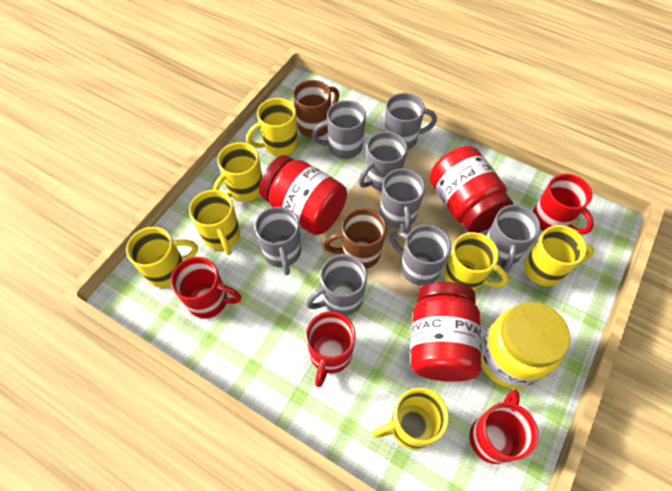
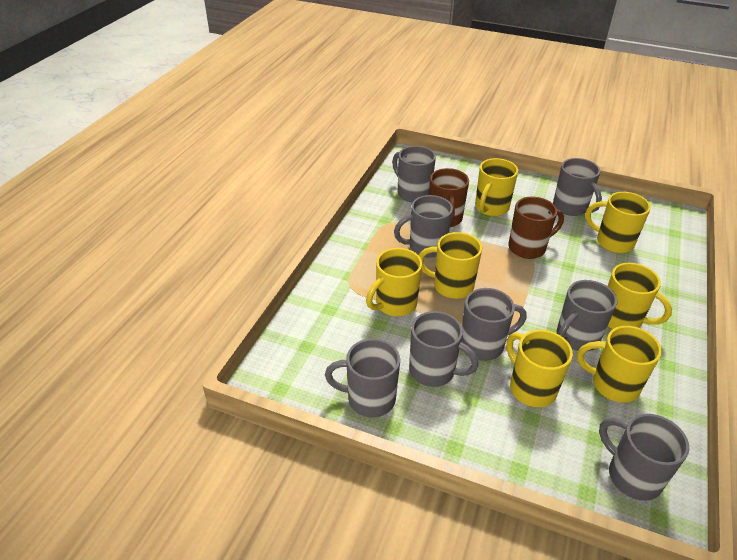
red jar: 3 -> 0
red mug: 4 -> 0
yellow jar: 1 -> 0

